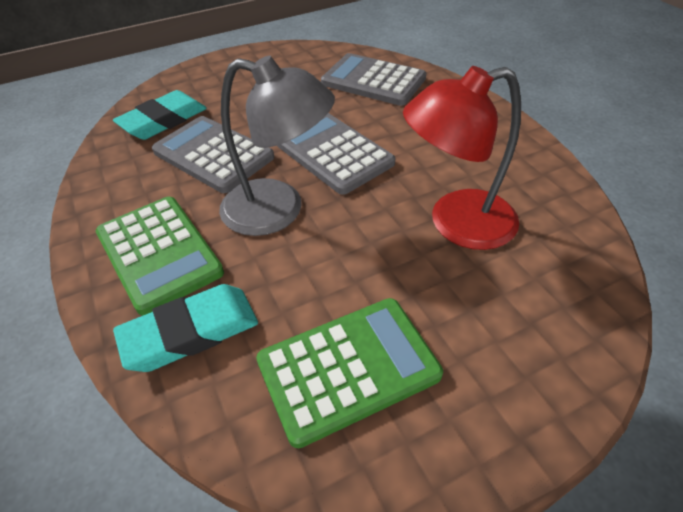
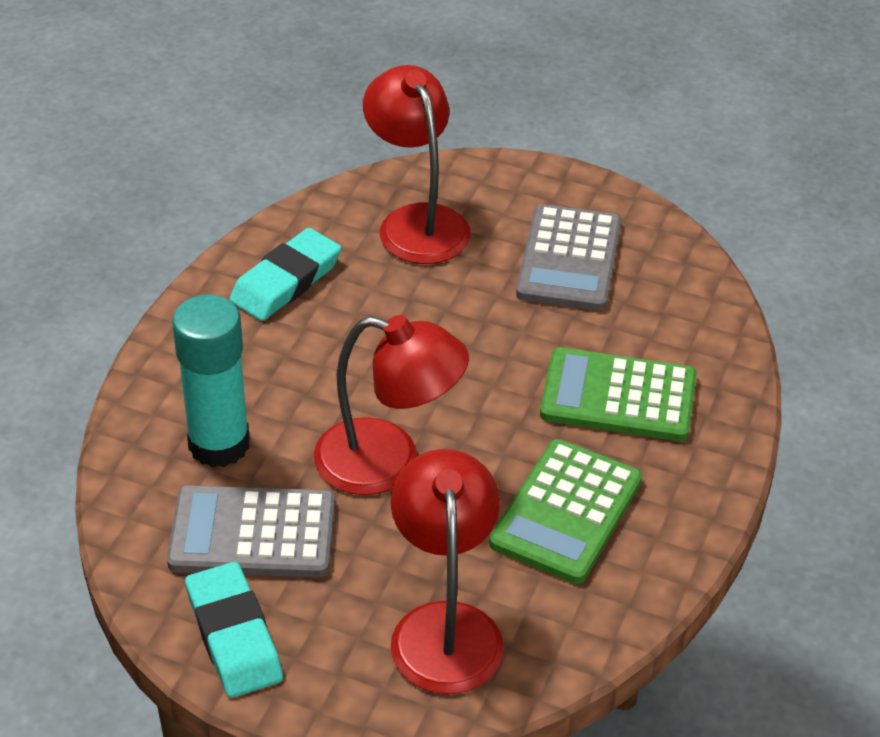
grey calculator: 3 -> 2
grey lamp: 1 -> 0
red lamp: 1 -> 3
turquoise glue stick: 0 -> 1

